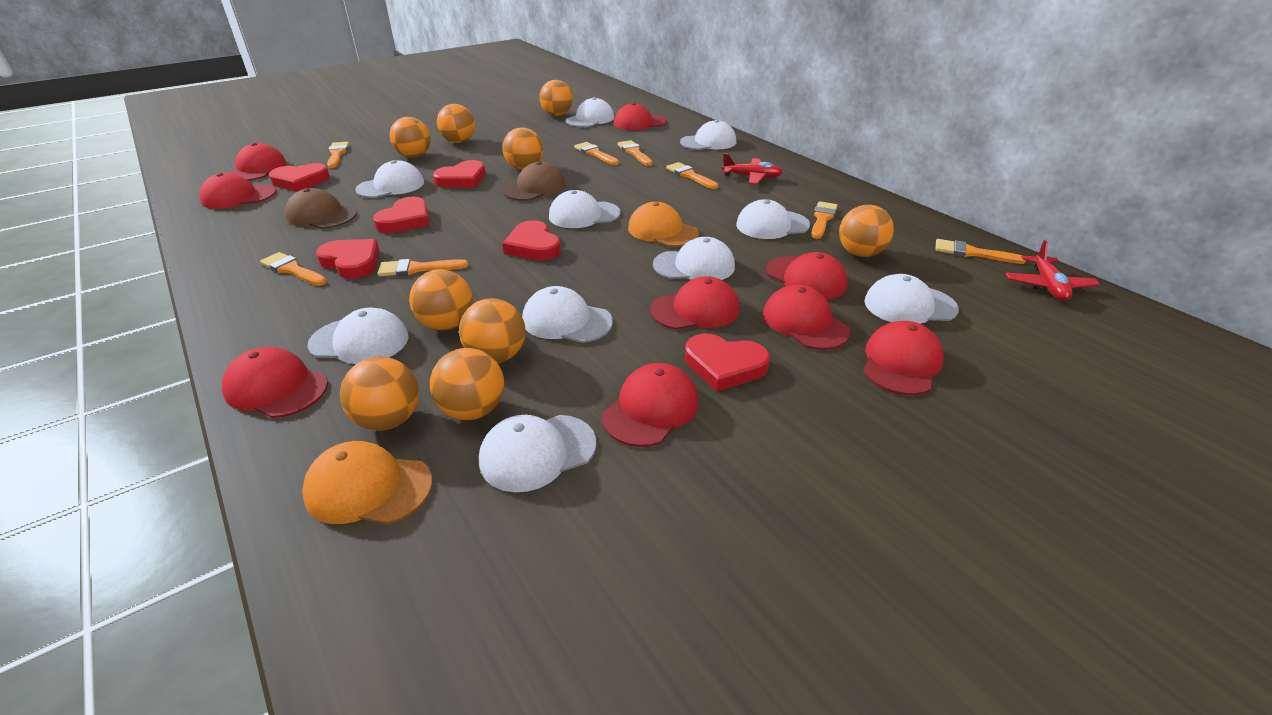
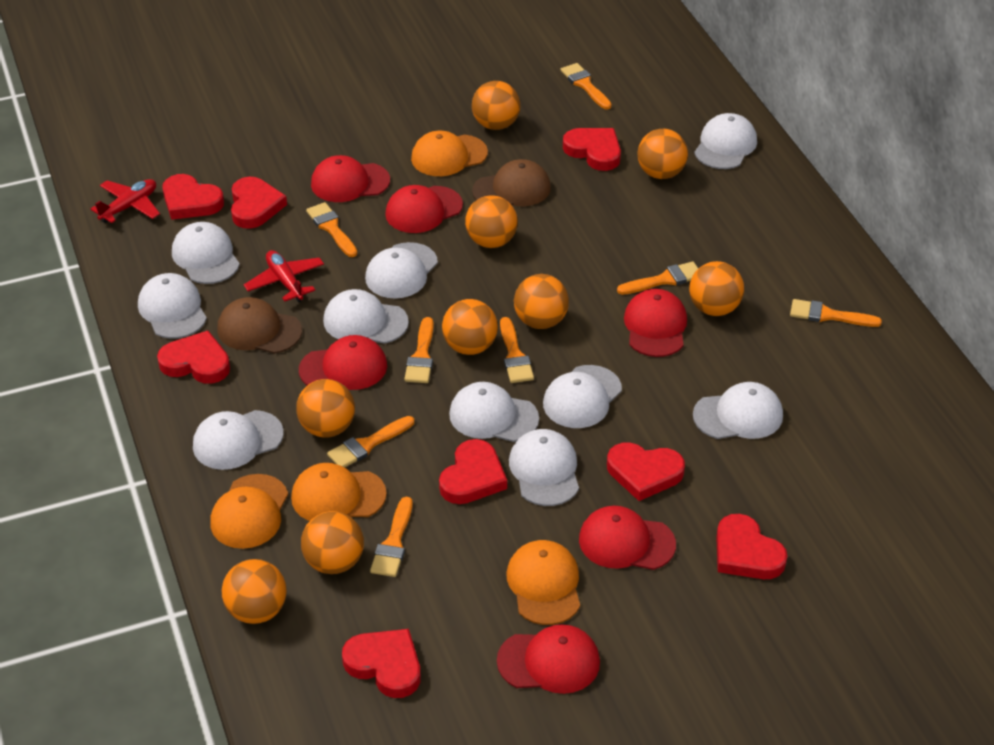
orange cap: 2 -> 4
red cap: 9 -> 6
red heart: 6 -> 8

